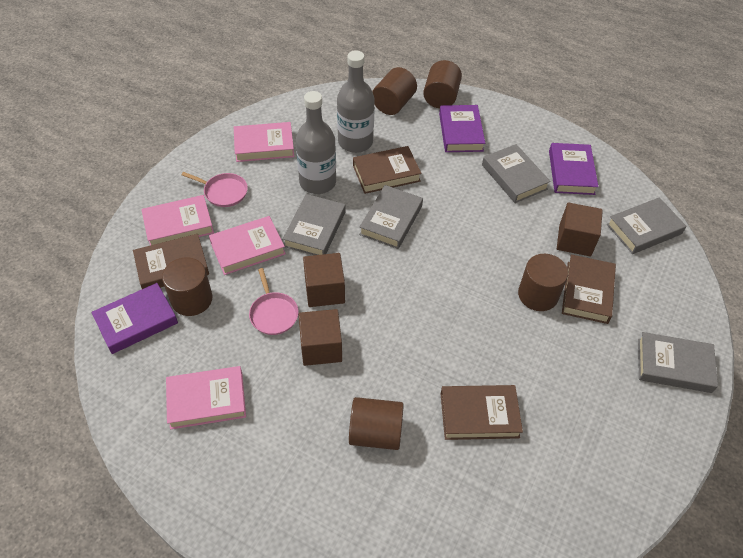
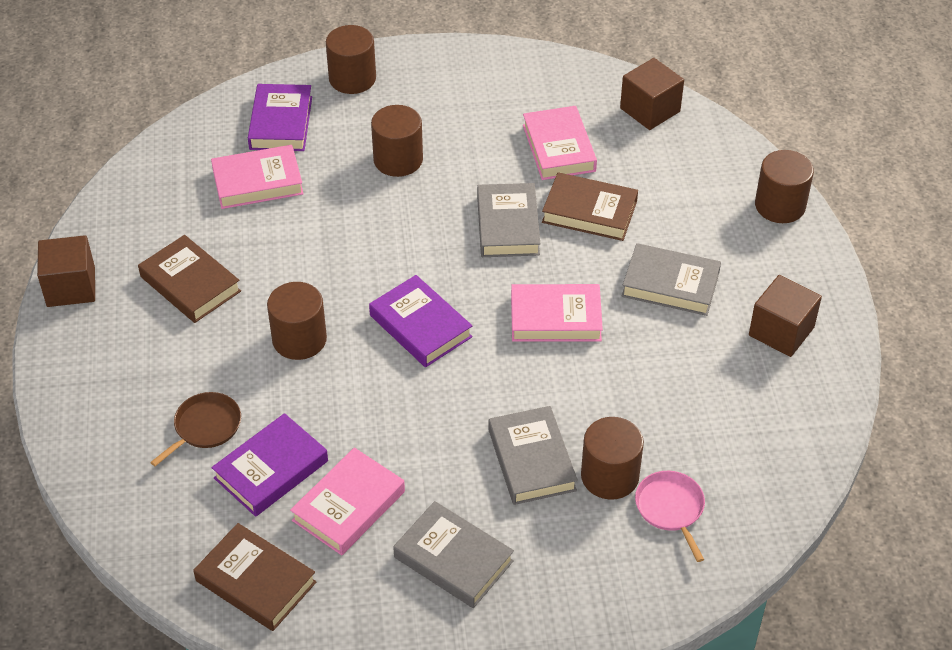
brown book: 4 -> 3
brown pan: 0 -> 1
grey book: 5 -> 4
grey bottle: 2 -> 0
pink pan: 2 -> 1

